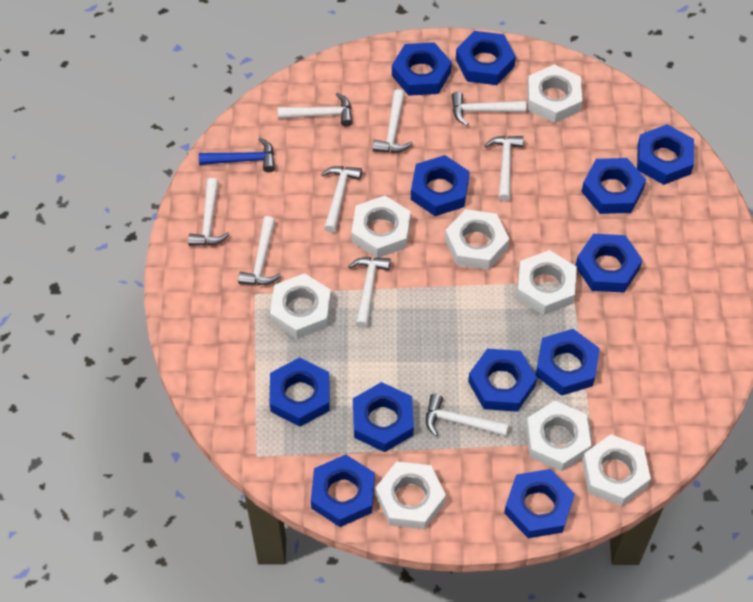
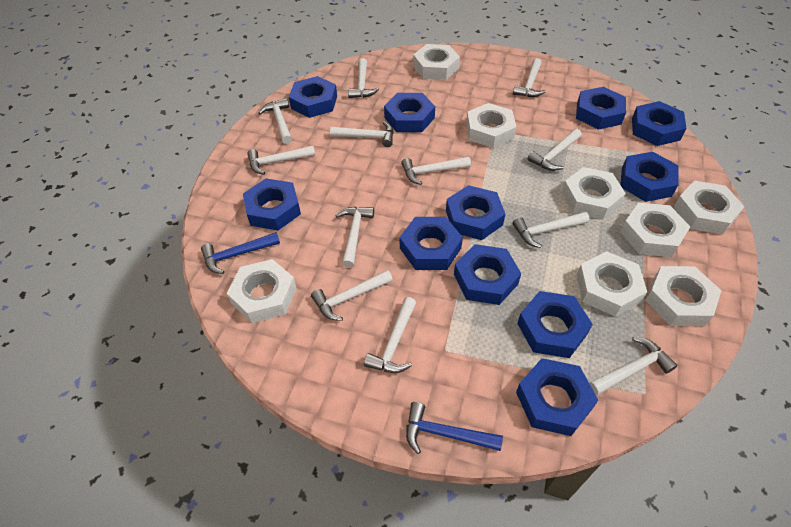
blue hammer: 1 -> 2
blue nut: 12 -> 11
white hammer: 9 -> 12

